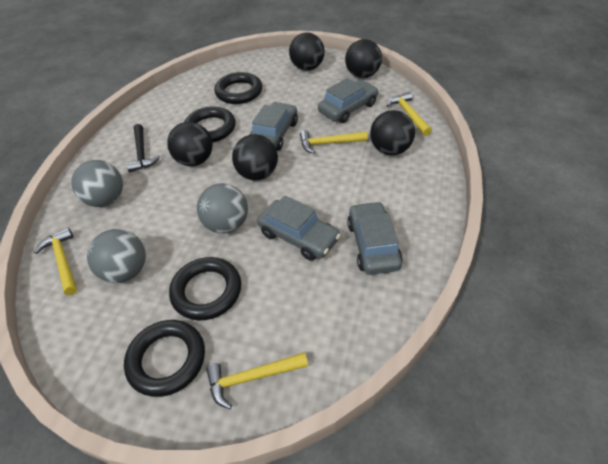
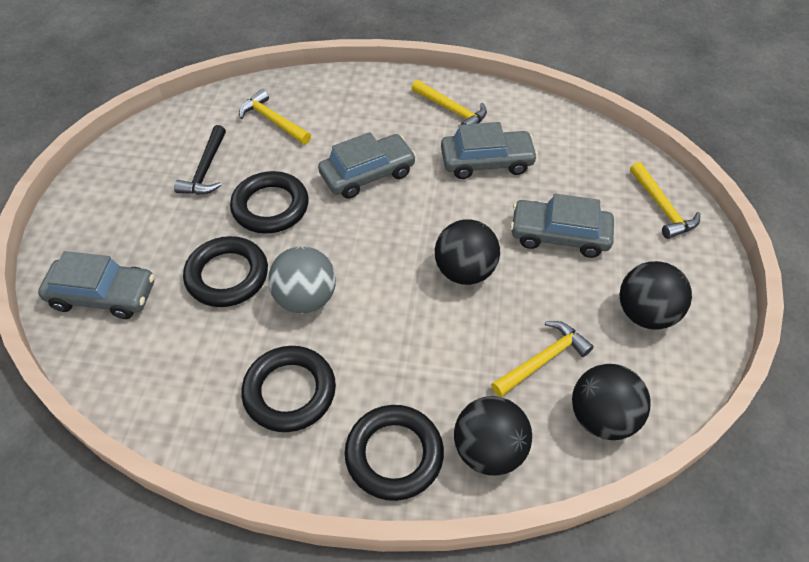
black ball: 5 -> 4
grey ball: 3 -> 1

